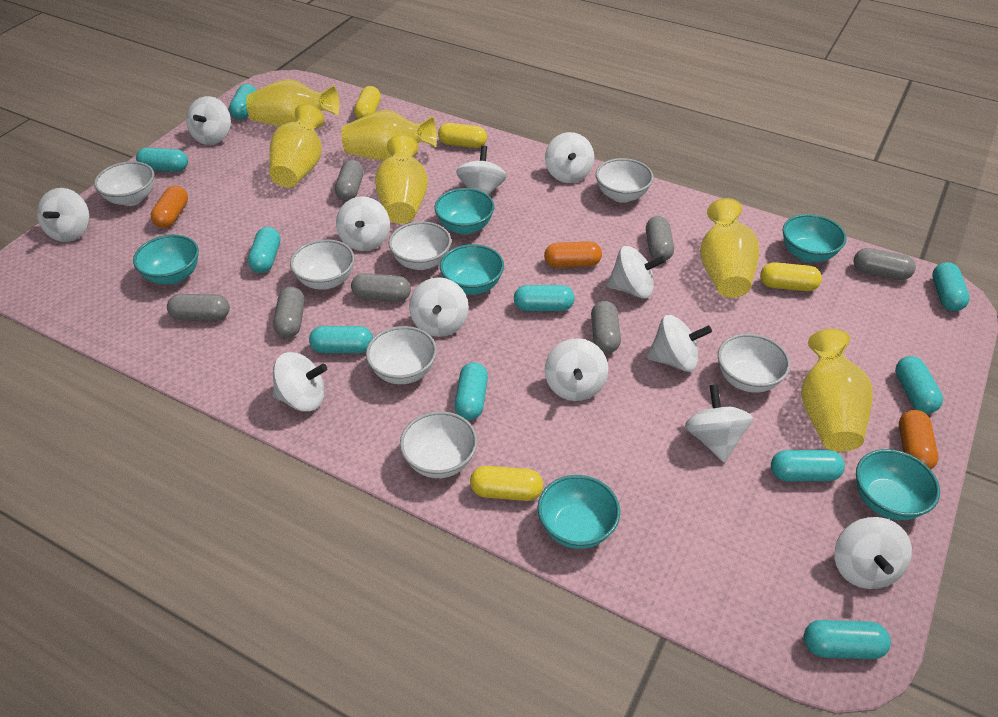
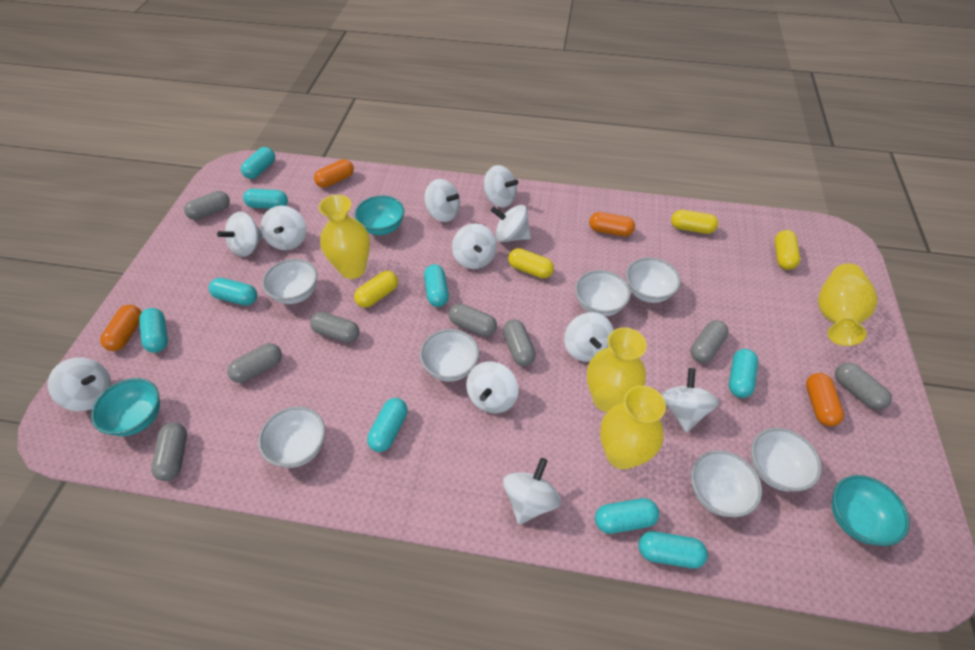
grey capsule: 7 -> 8
orange capsule: 3 -> 4
turquoise bowl: 6 -> 3
turquoise capsule: 10 -> 9
white spinning top: 12 -> 11
yellow vase: 6 -> 4

